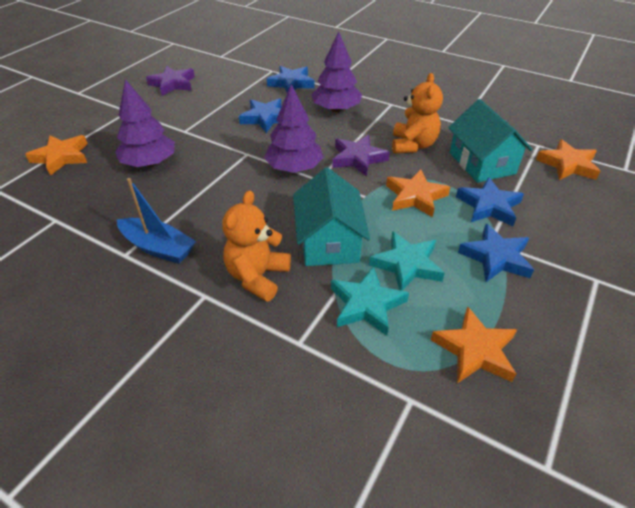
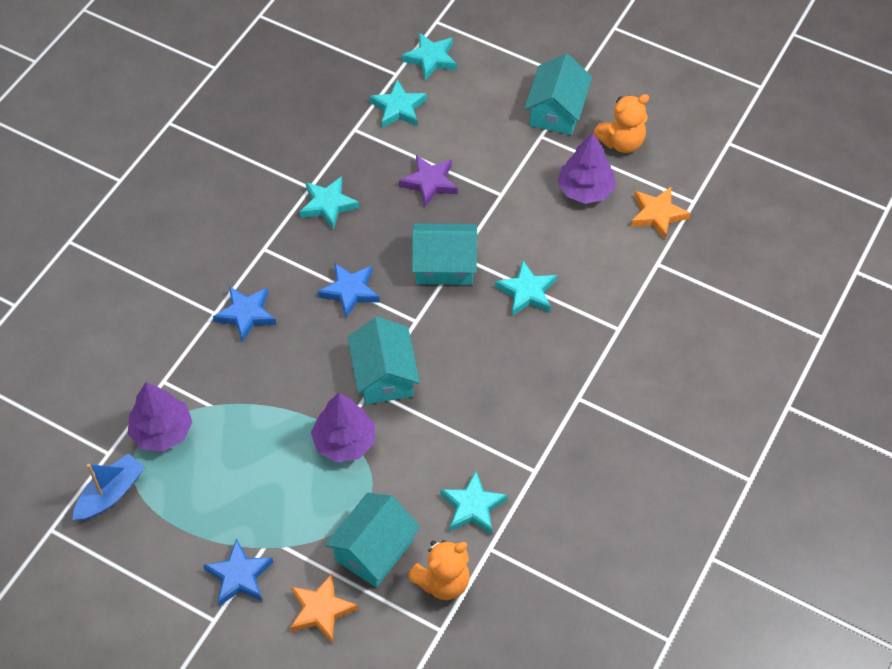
blue star: 4 -> 3
orange star: 4 -> 2
purple star: 2 -> 1
turquoise house: 2 -> 4
turquoise star: 2 -> 5

